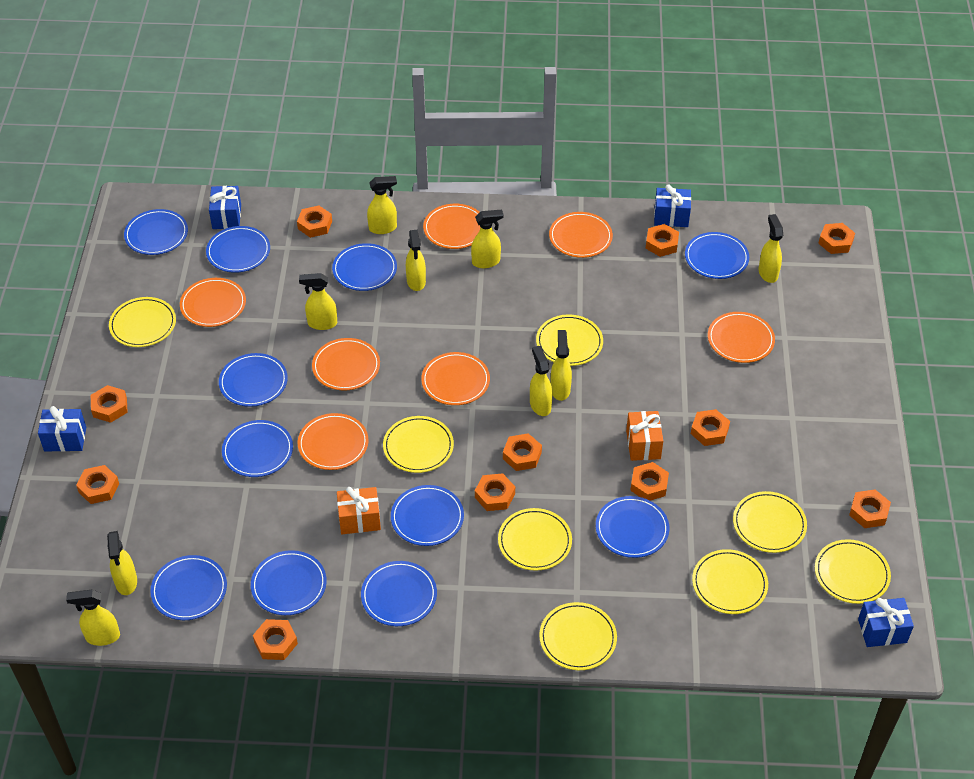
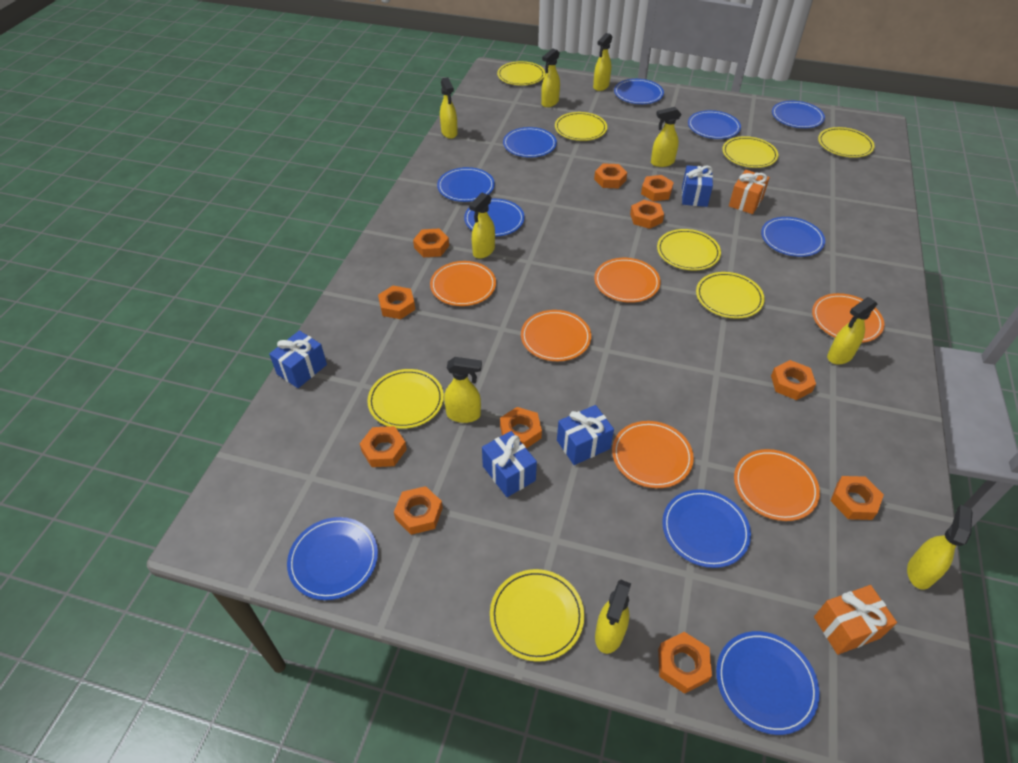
blue plate: 11 -> 10
orange plate: 7 -> 6

